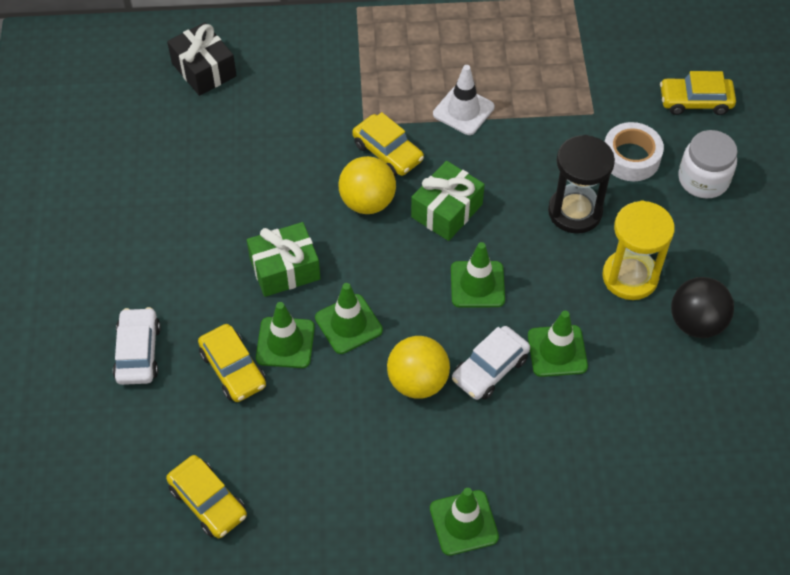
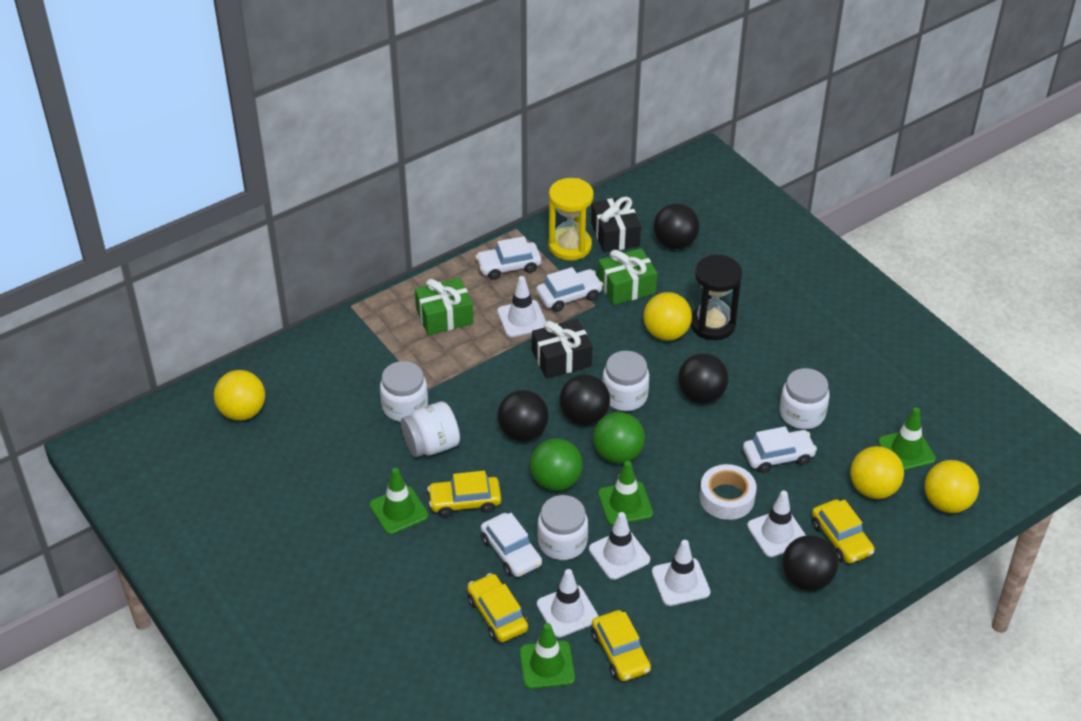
black ball: 1 -> 5
black gift: 1 -> 2
green ball: 0 -> 2
green traffic cone: 5 -> 4
white car: 2 -> 4
white jar: 1 -> 5
white traffic cone: 1 -> 5
yellow ball: 2 -> 4

